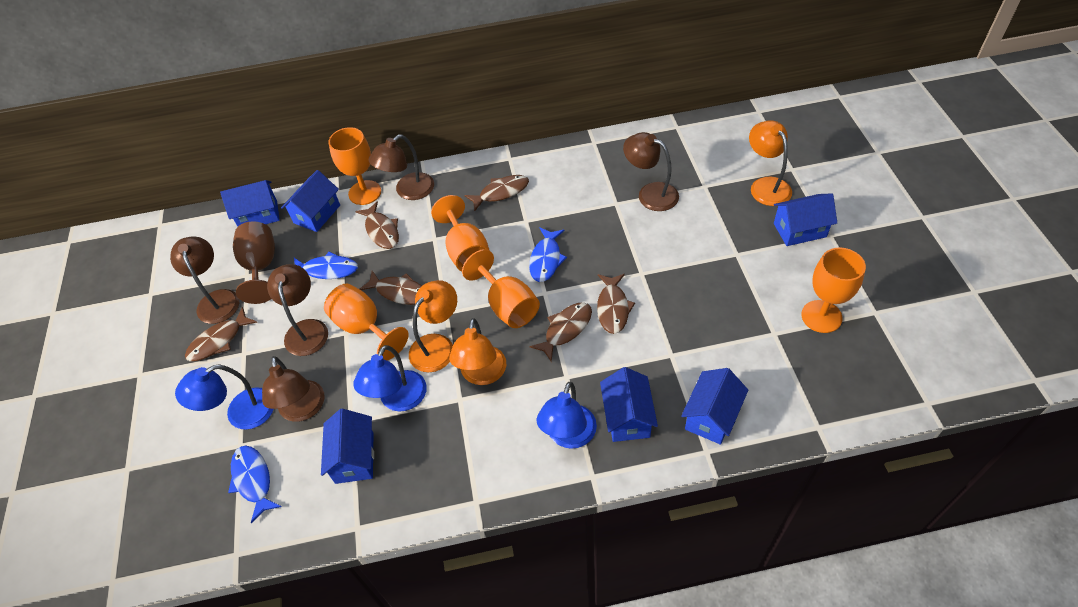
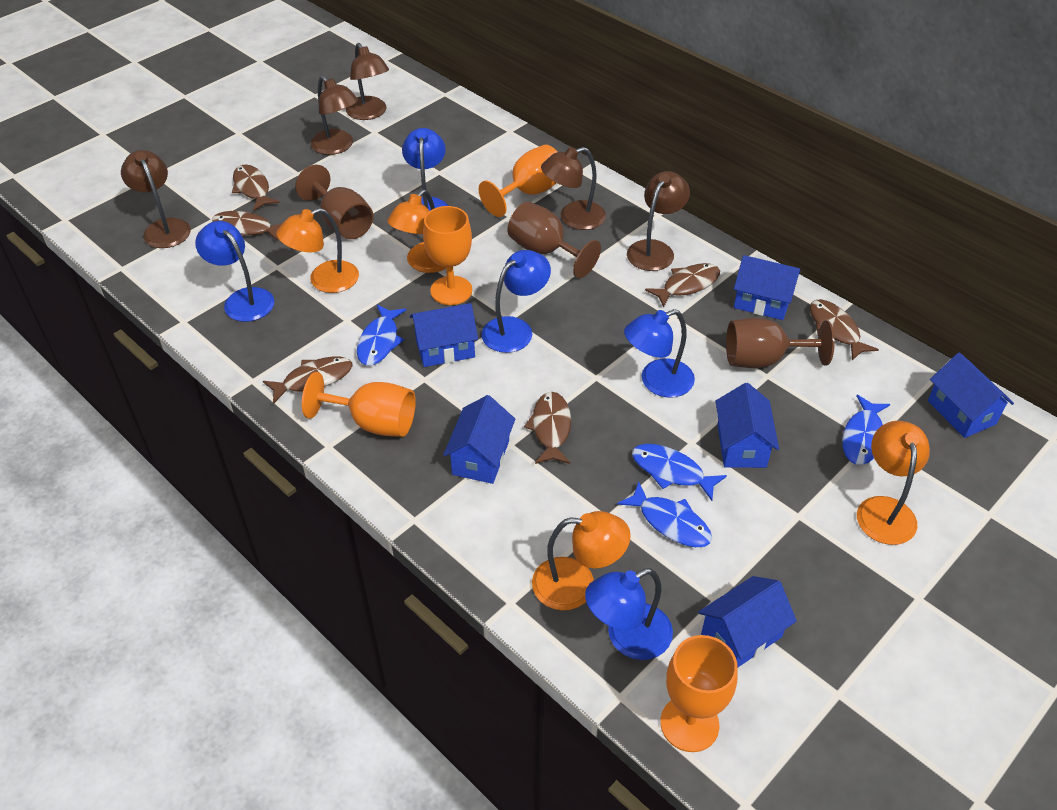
blue fish: 3 -> 4
blue lamp: 3 -> 5
brown goblet: 1 -> 3
orange goblet: 5 -> 4
orange lamp: 3 -> 4

